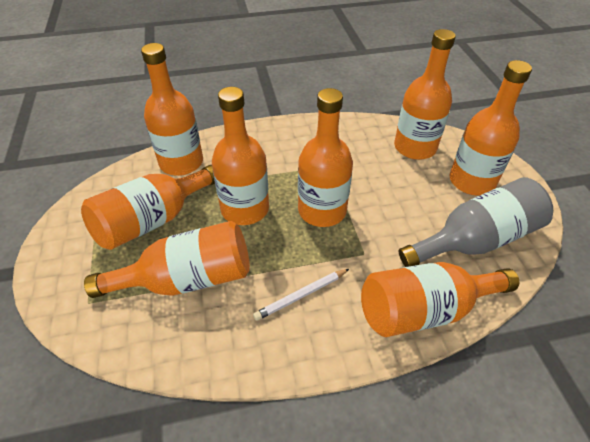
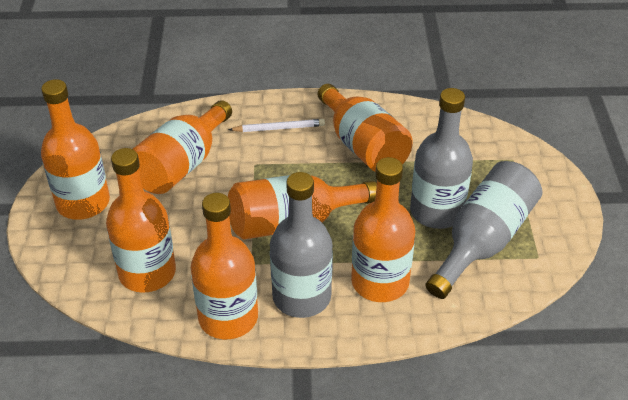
grey bottle: 1 -> 3
orange bottle: 8 -> 7

